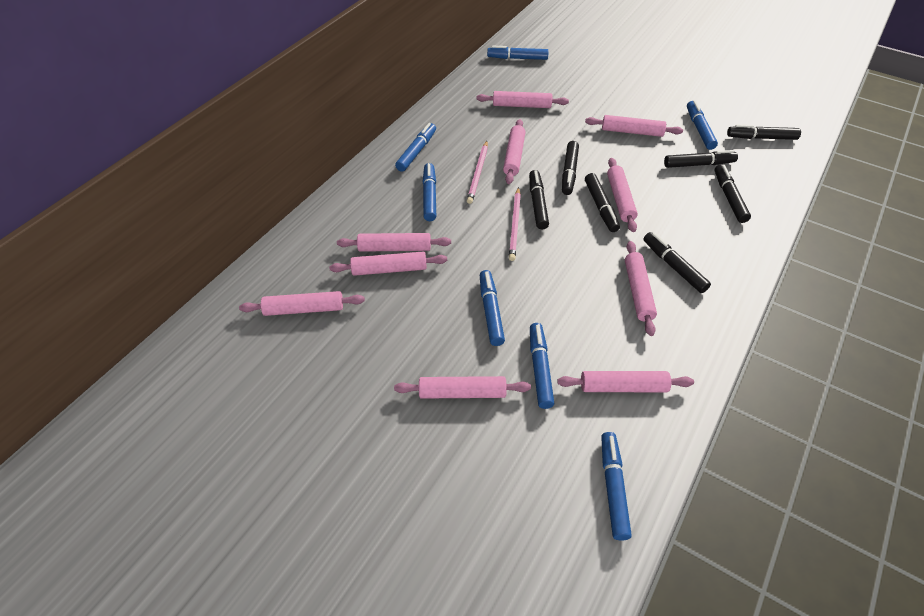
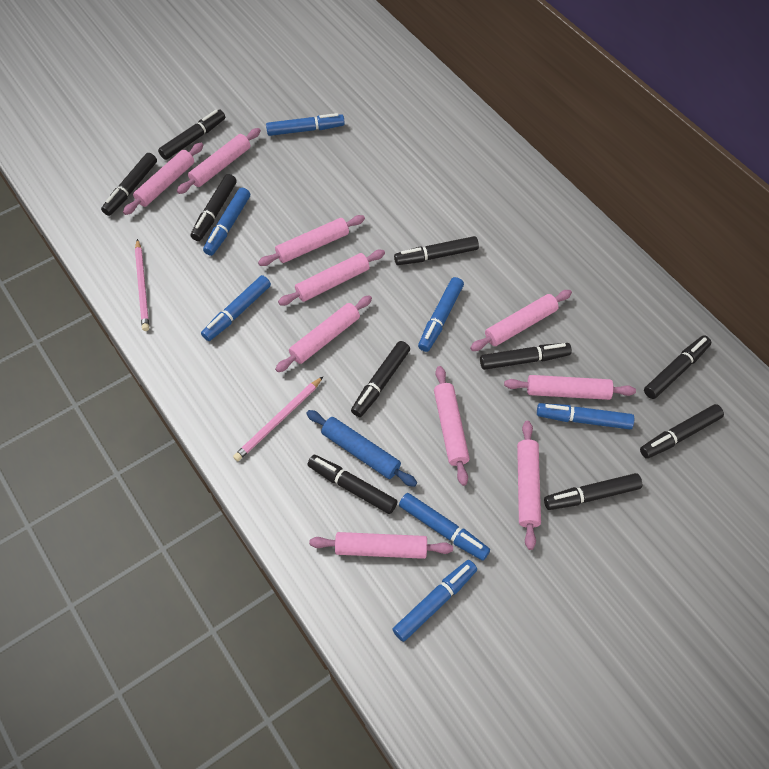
black marker: 7 -> 10
blue rolling pin: 0 -> 1

